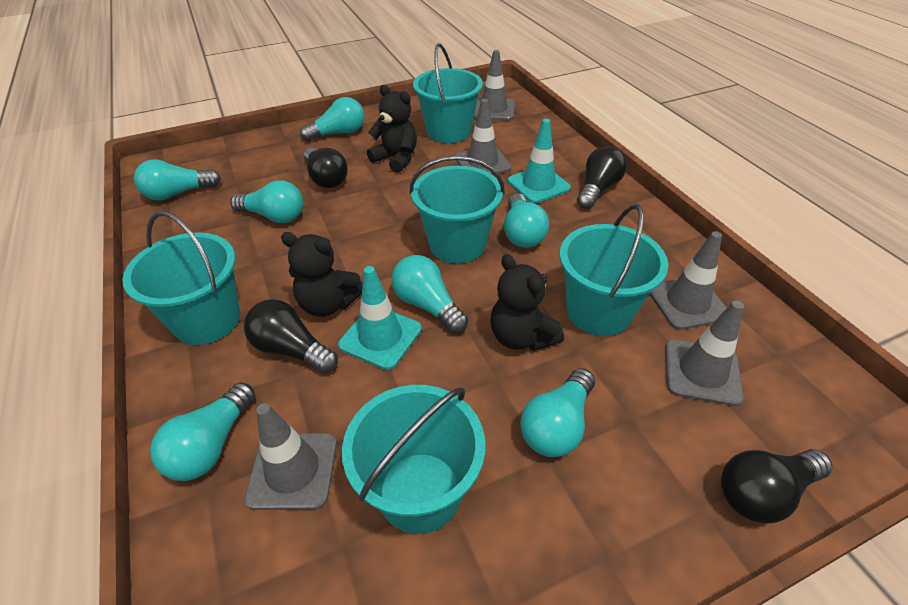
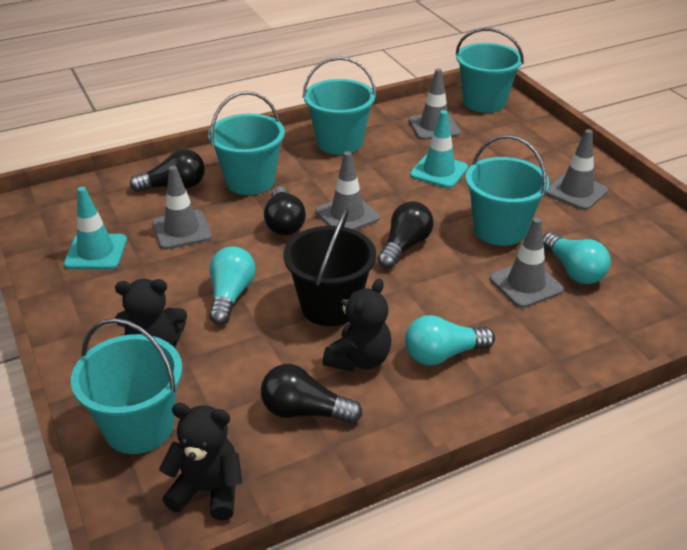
black bucket: 0 -> 1
turquoise light bulb: 7 -> 3

